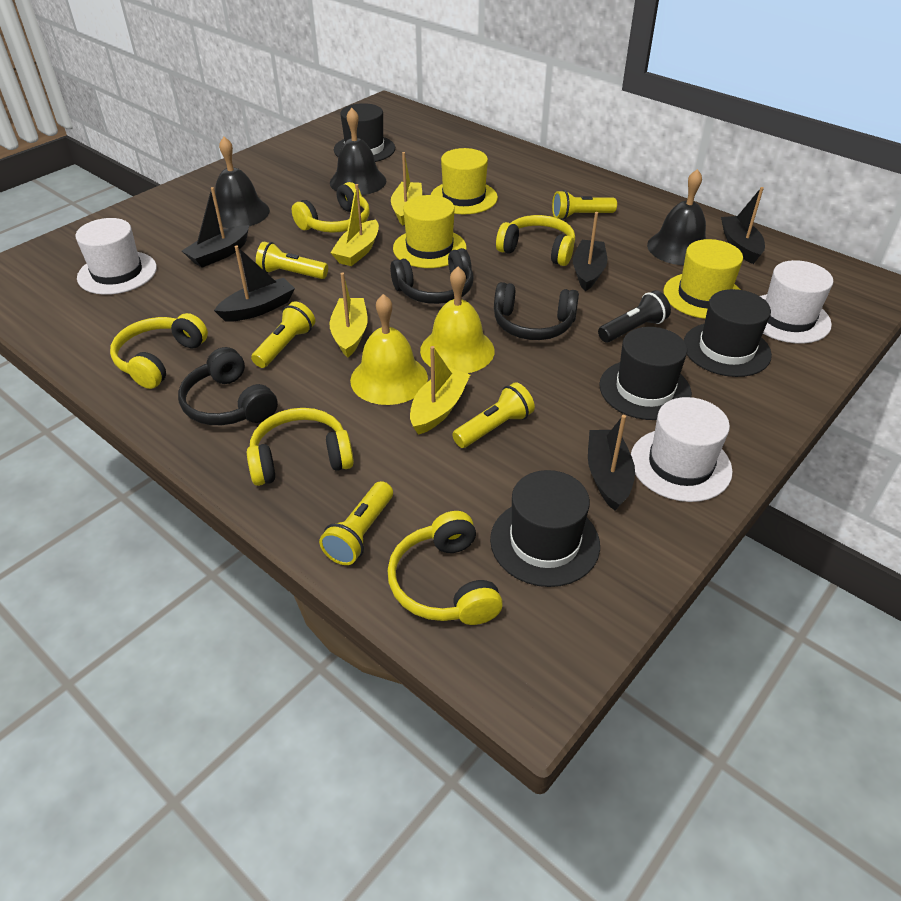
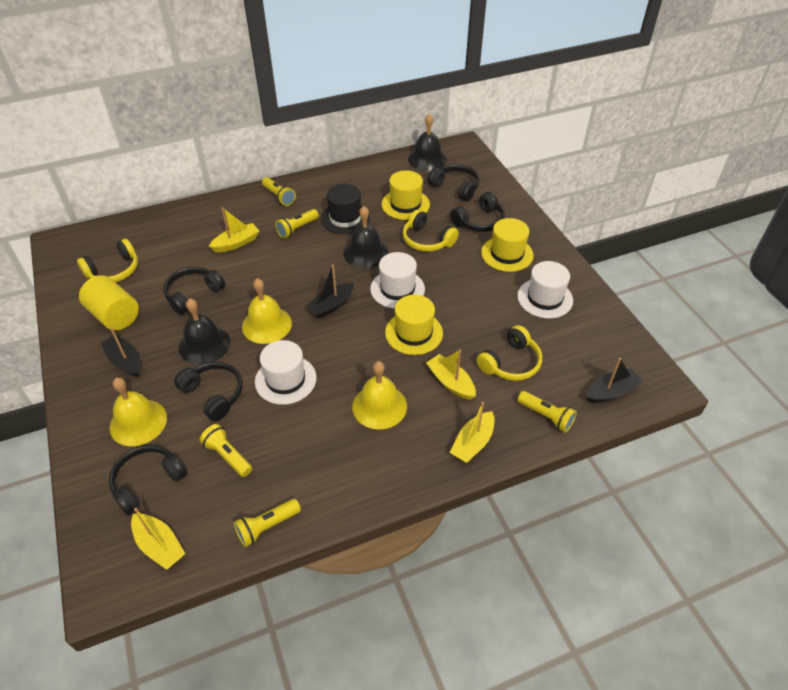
black boat: 5 -> 3
black flashlight: 1 -> 0
black hat: 4 -> 1
black headphones: 3 -> 5
yellow bell: 2 -> 3
yellow cylinder: 0 -> 1
yellow headphones: 5 -> 3

